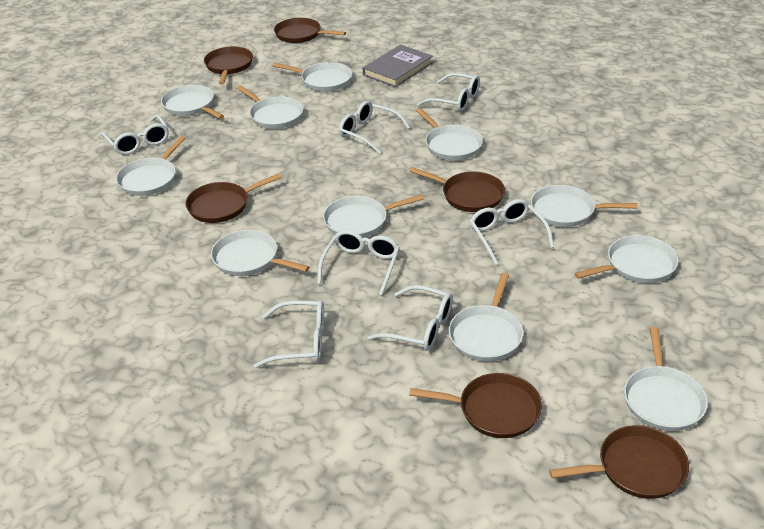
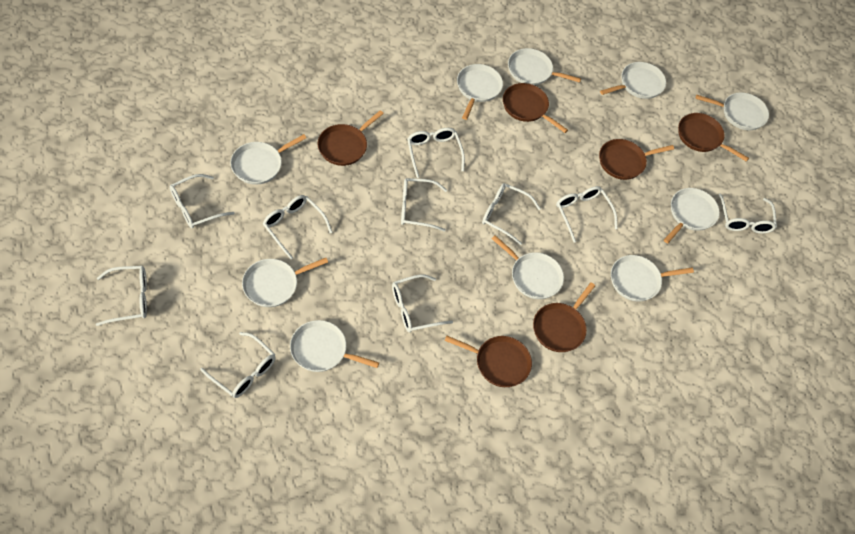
grey book: 1 -> 0
white glasses: 7 -> 10
white pan: 11 -> 10

